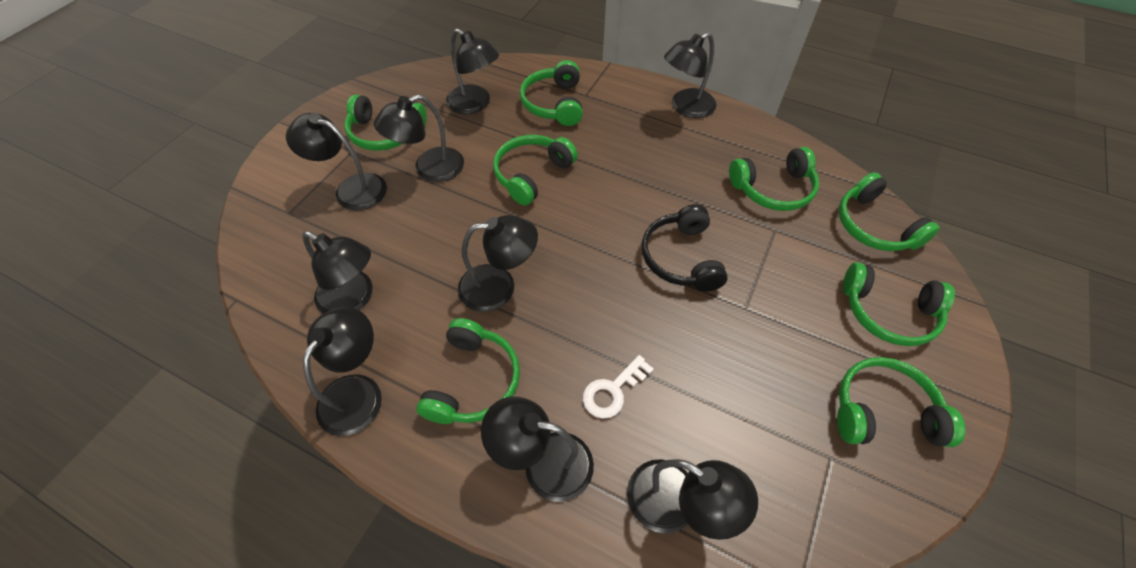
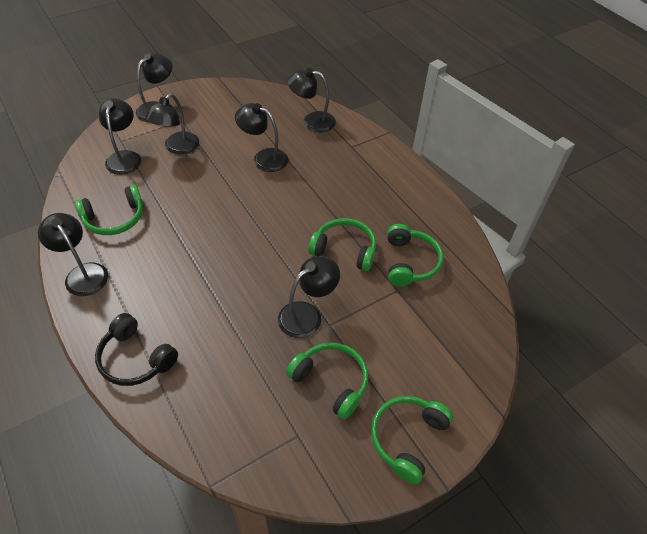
black lamp: 9 -> 7
green headphones: 8 -> 5
white key: 1 -> 0

